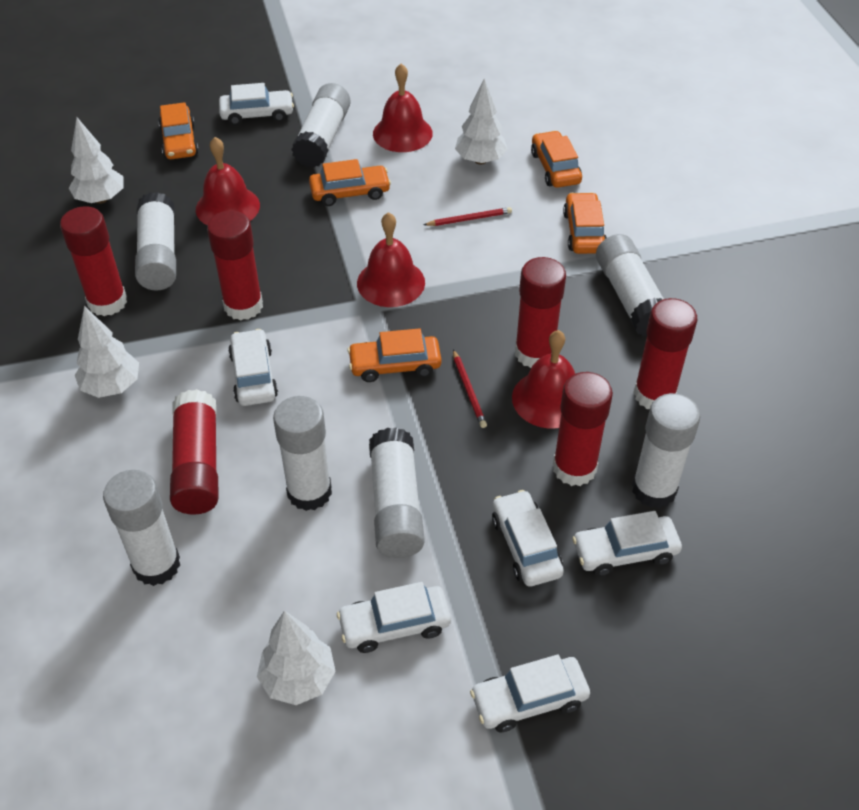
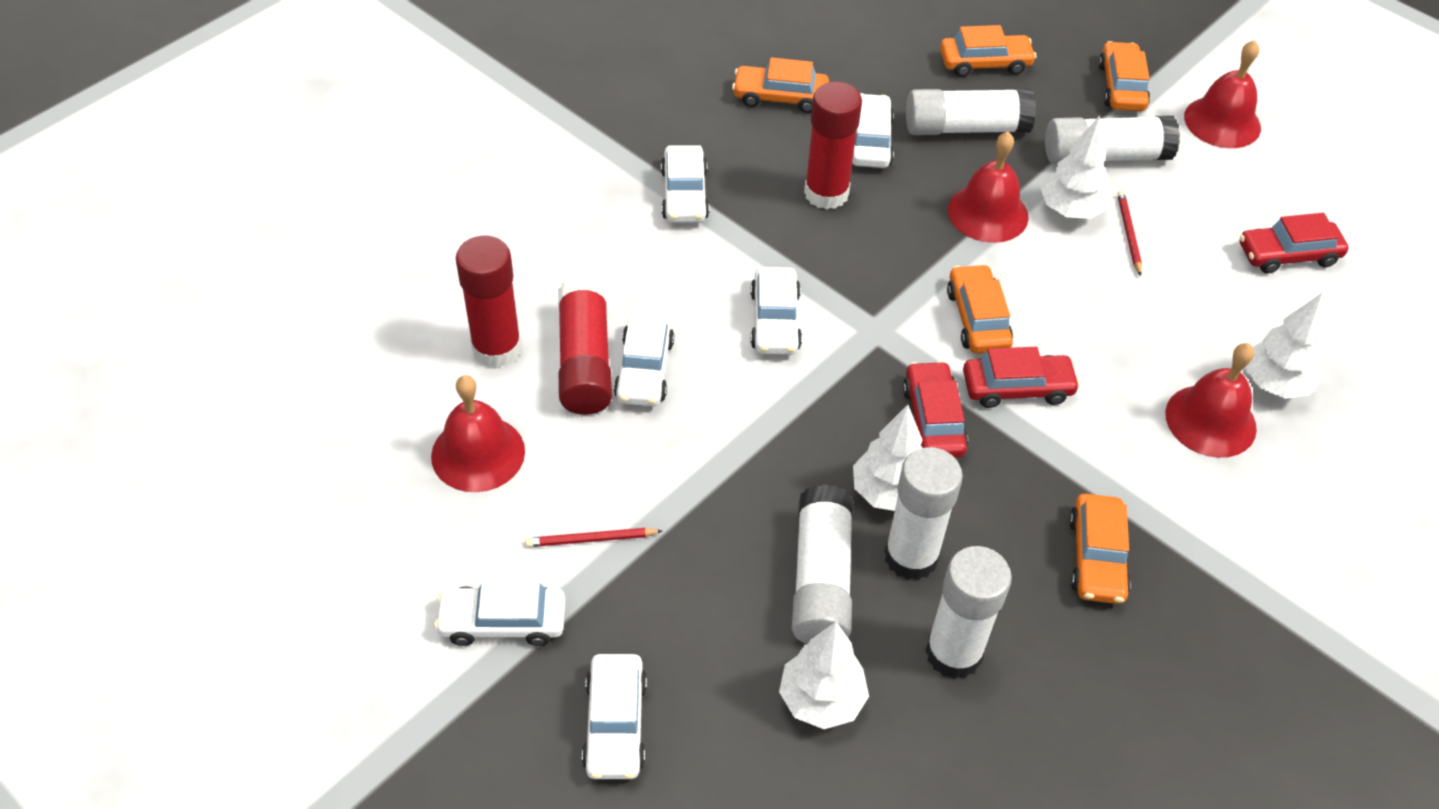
red car: 0 -> 3
red glue stick: 6 -> 3
white glue stick: 7 -> 5

